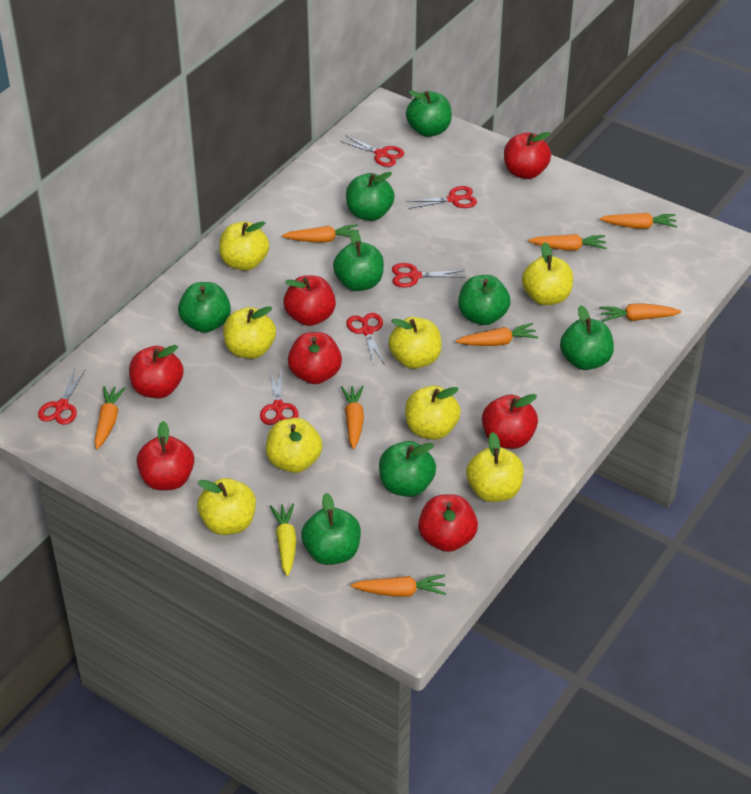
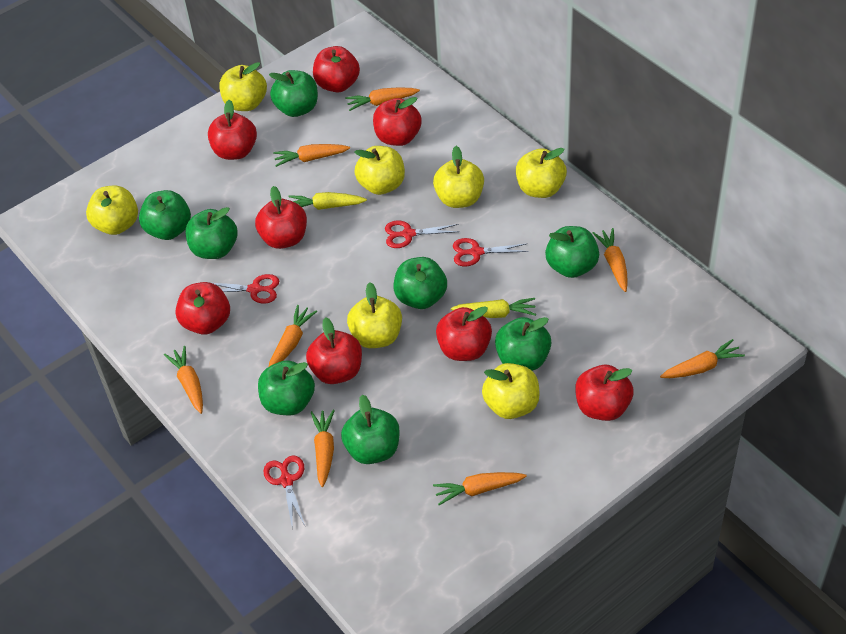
red apple: 7 -> 8
red scissors: 6 -> 4
yellow apple: 8 -> 7
yellow carrot: 1 -> 2

